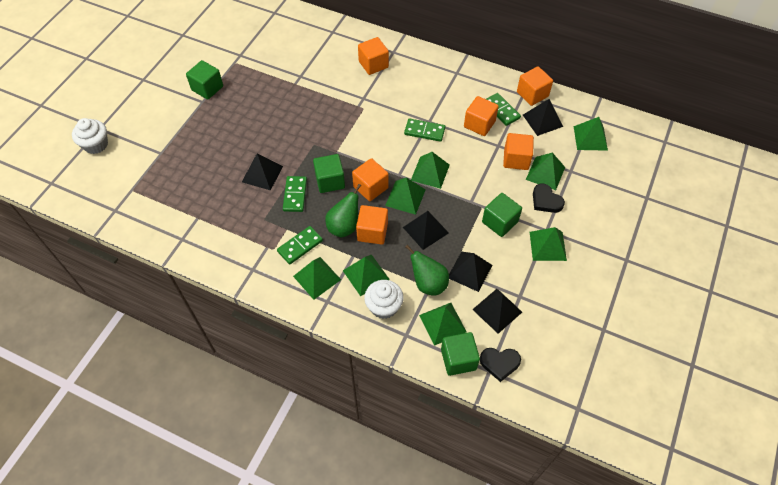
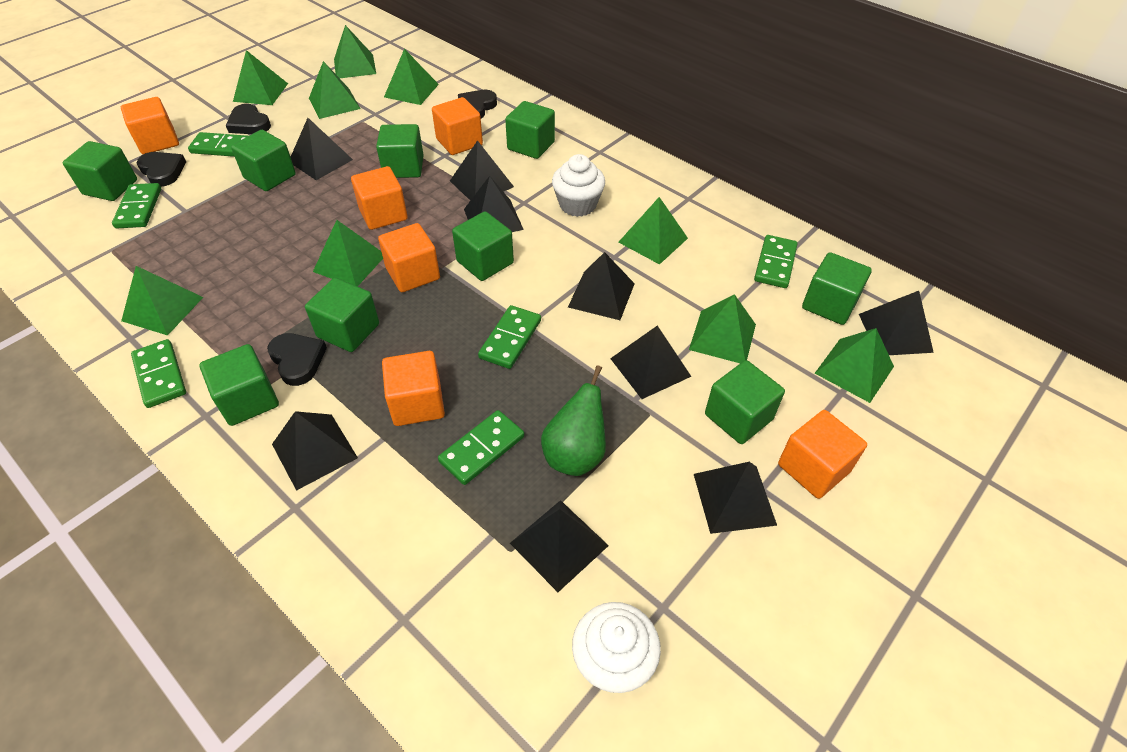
black heart: 2 -> 4
black pyramid: 5 -> 9
green cube: 4 -> 9
green domino: 4 -> 6
green pear: 2 -> 1
green pyramid: 8 -> 9

